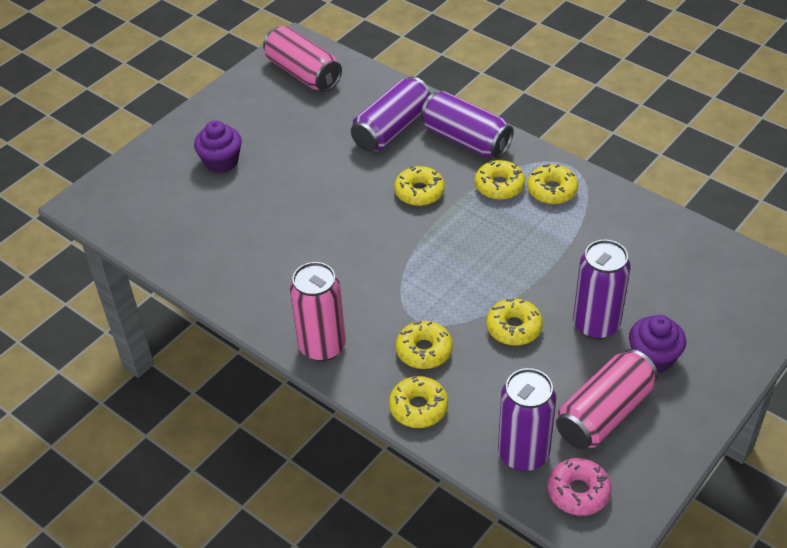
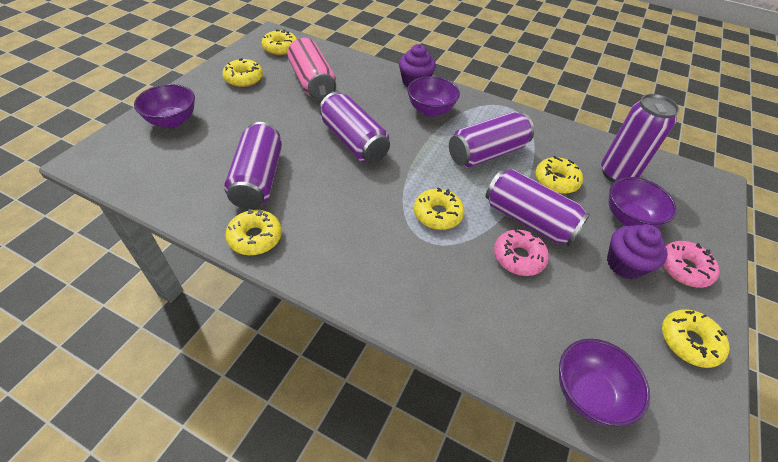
pink can: 3 -> 1
pink donut: 1 -> 2
purple bowl: 0 -> 4
purple can: 4 -> 5

